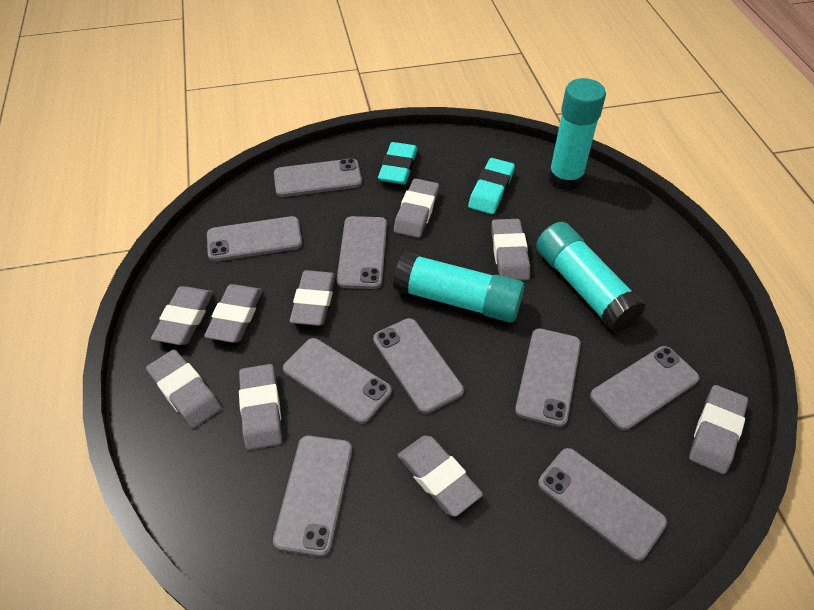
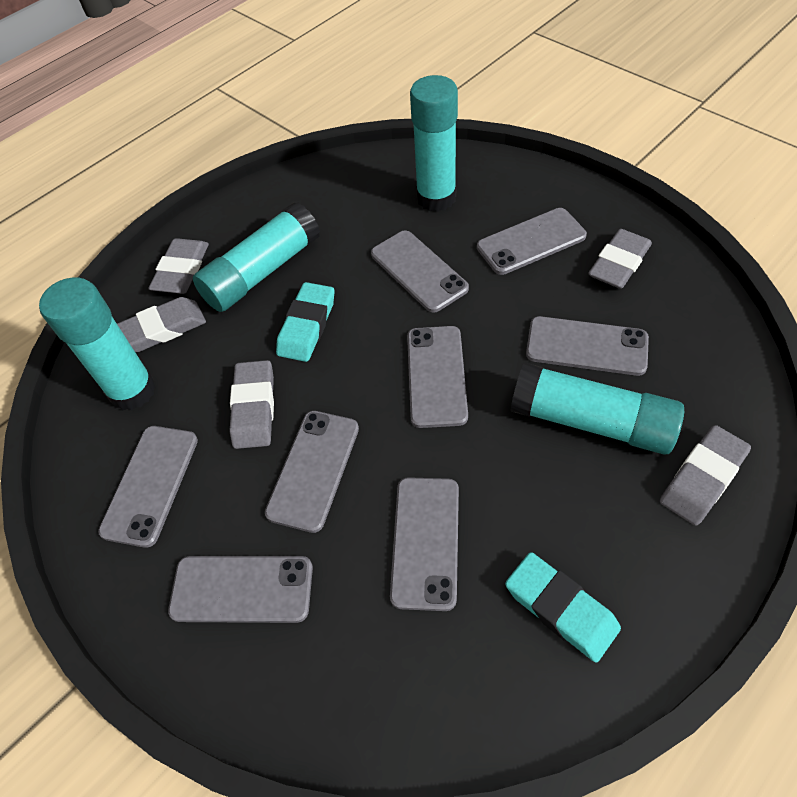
grey eraser: 9 -> 5
grey phone: 9 -> 8
turquoise glue stick: 3 -> 4

